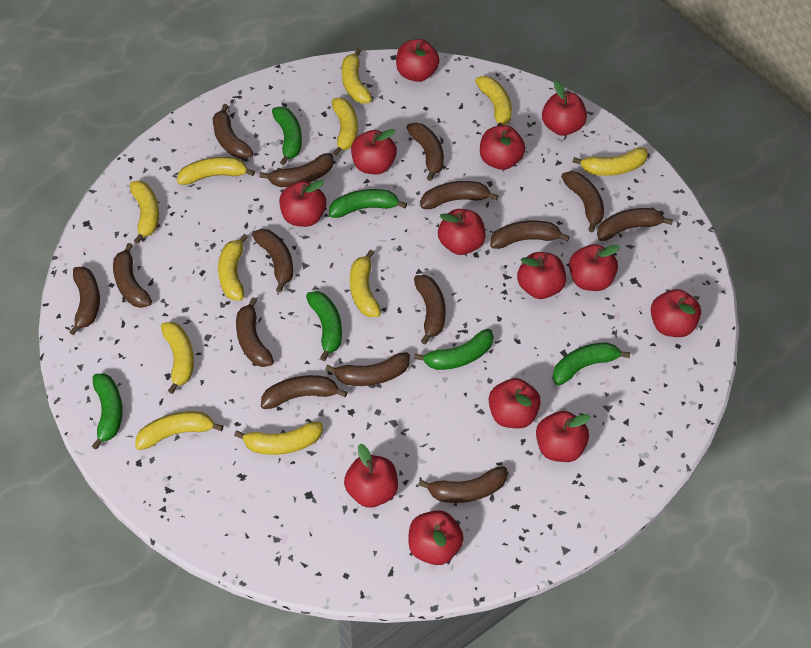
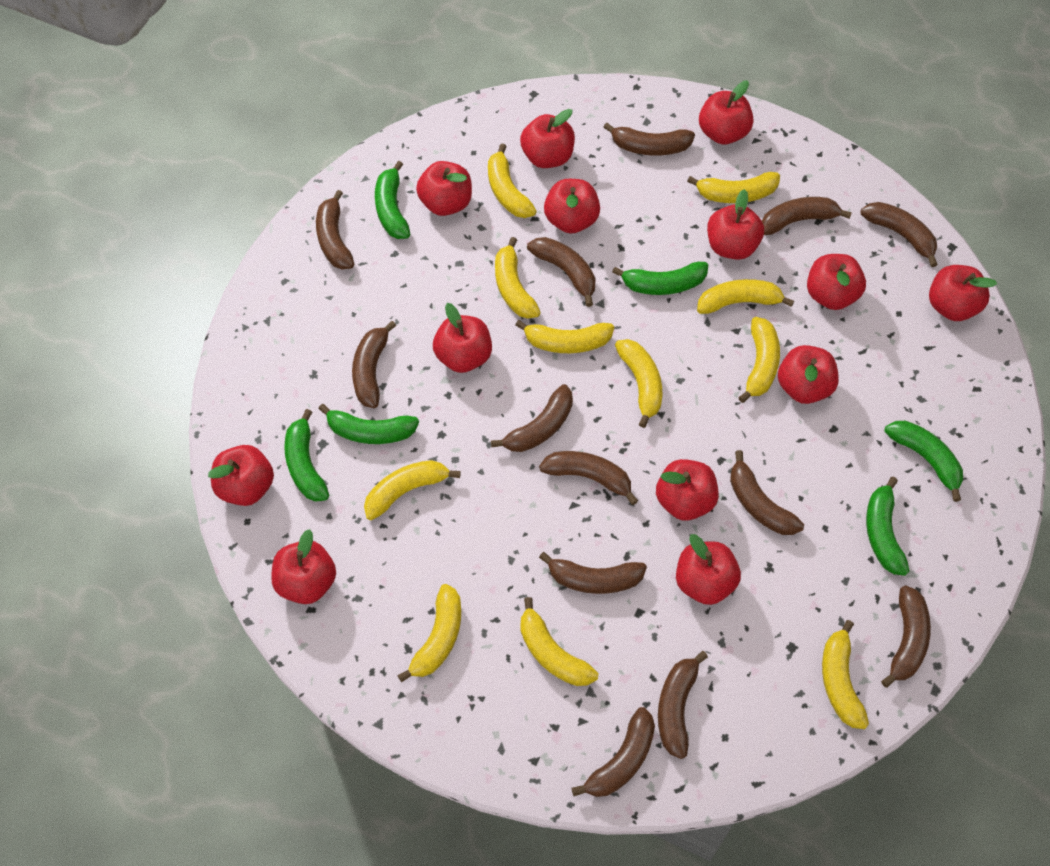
brown banana: 15 -> 13

